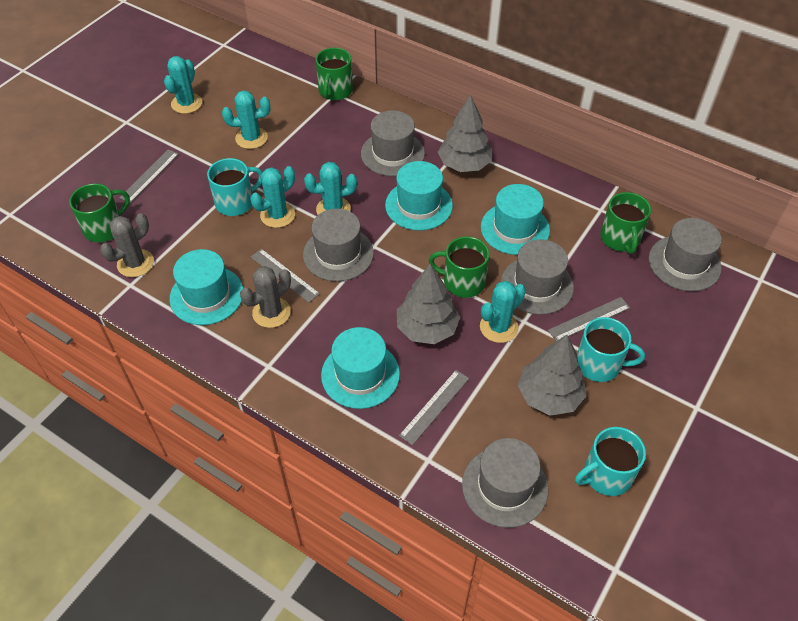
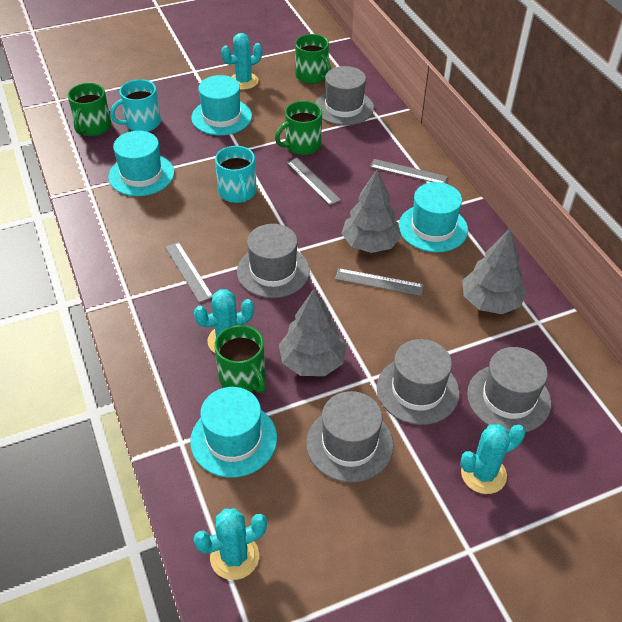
grey cactus: 2 -> 0
turquoise cactus: 5 -> 4
turquoise mug: 3 -> 2

